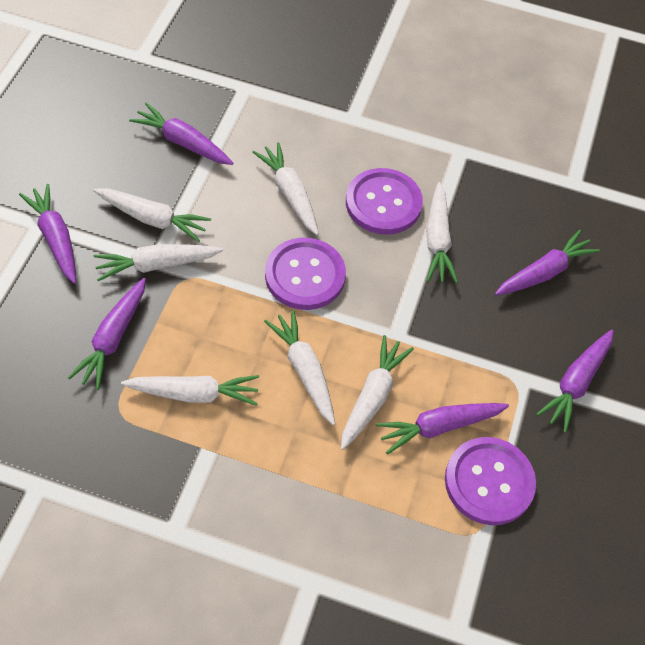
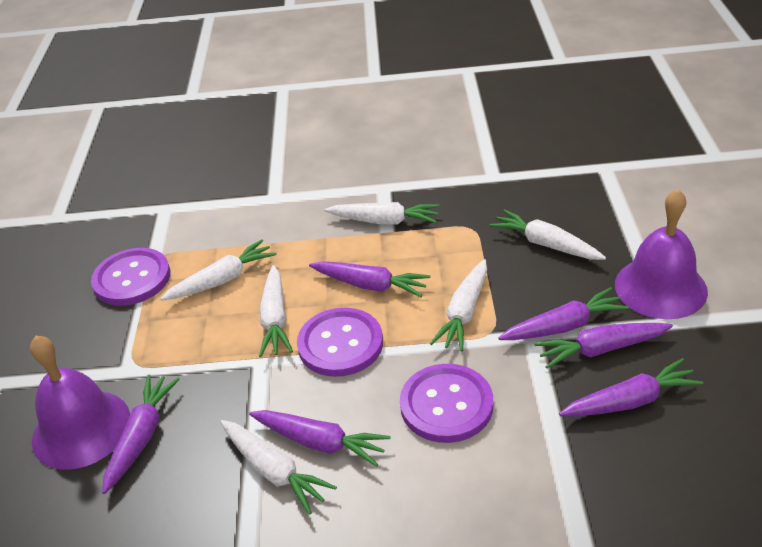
purple bell: 0 -> 2
white carrot: 7 -> 6

